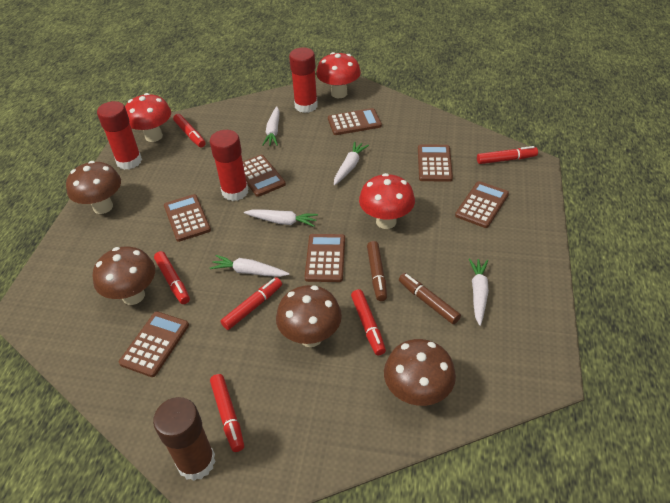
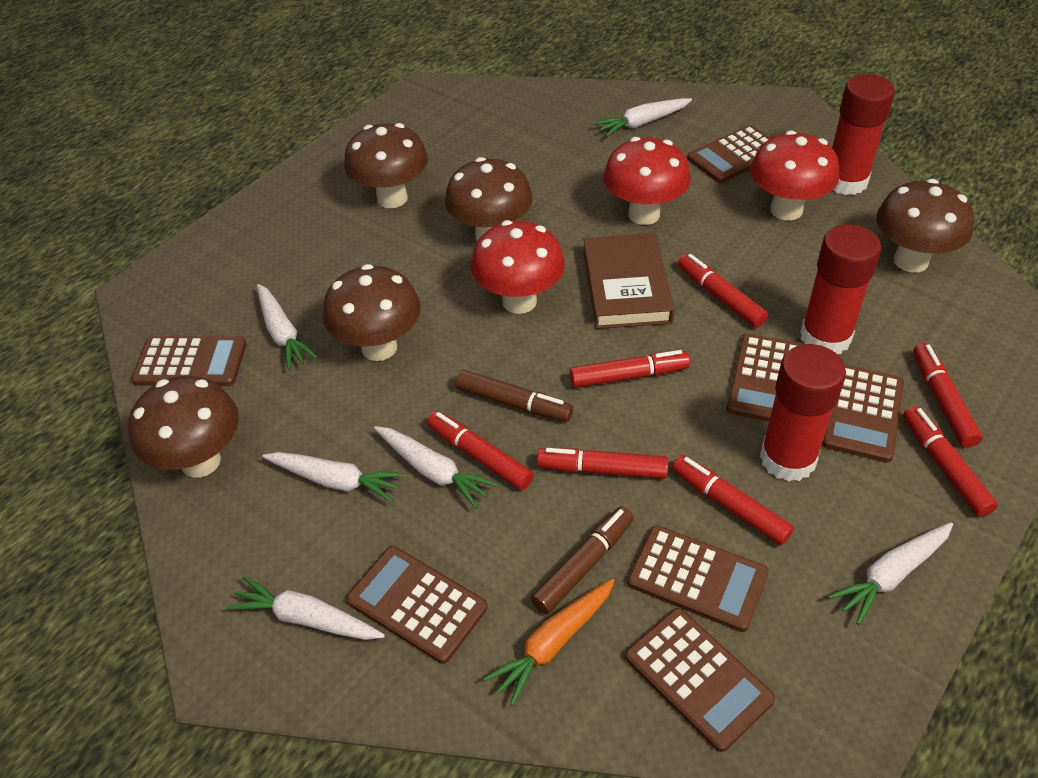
brown book: 0 -> 1
brown glue stick: 1 -> 0
brown mushroom: 4 -> 5
orange carrot: 0 -> 1
red marker: 6 -> 7
white carrot: 5 -> 6

